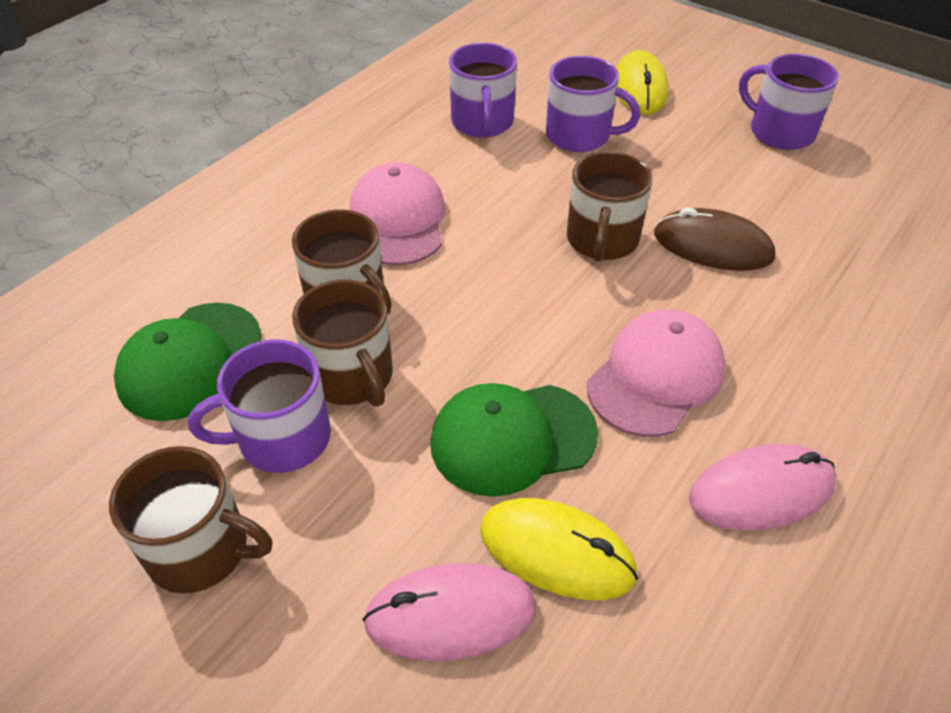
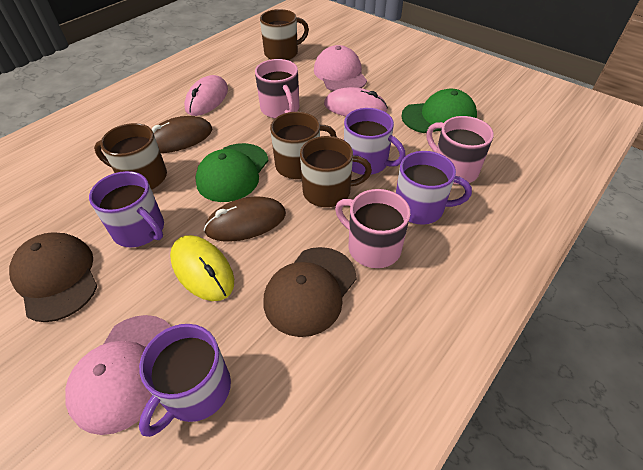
brown cap: 0 -> 2
brown mouse: 1 -> 2
pink mug: 0 -> 3
yellow mouse: 2 -> 1

